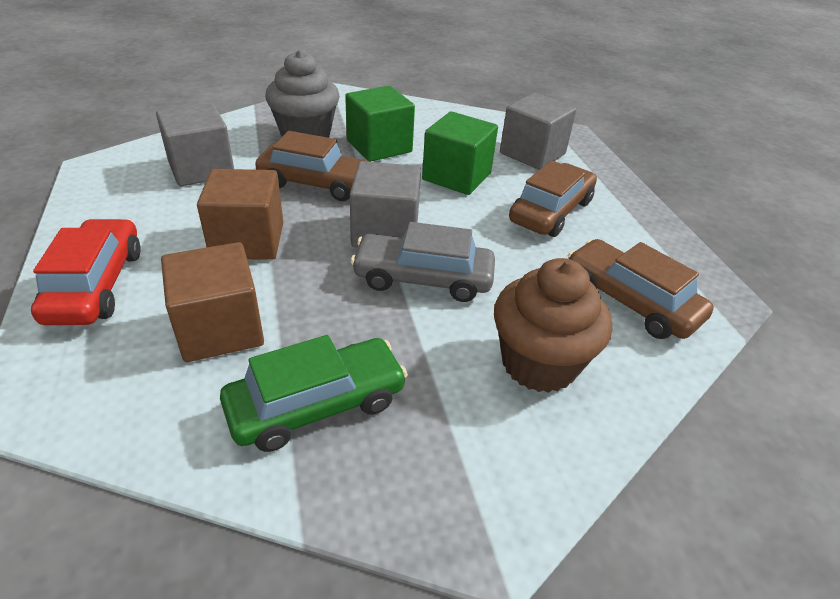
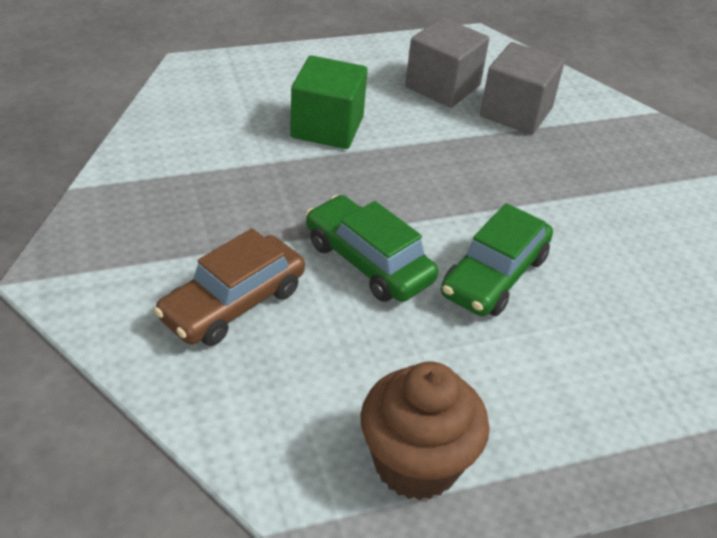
brown car: 3 -> 1
brown cube: 2 -> 0
green car: 1 -> 2
green cube: 2 -> 1
grey car: 1 -> 0
grey cube: 3 -> 2
grey cupcake: 1 -> 0
red car: 1 -> 0

